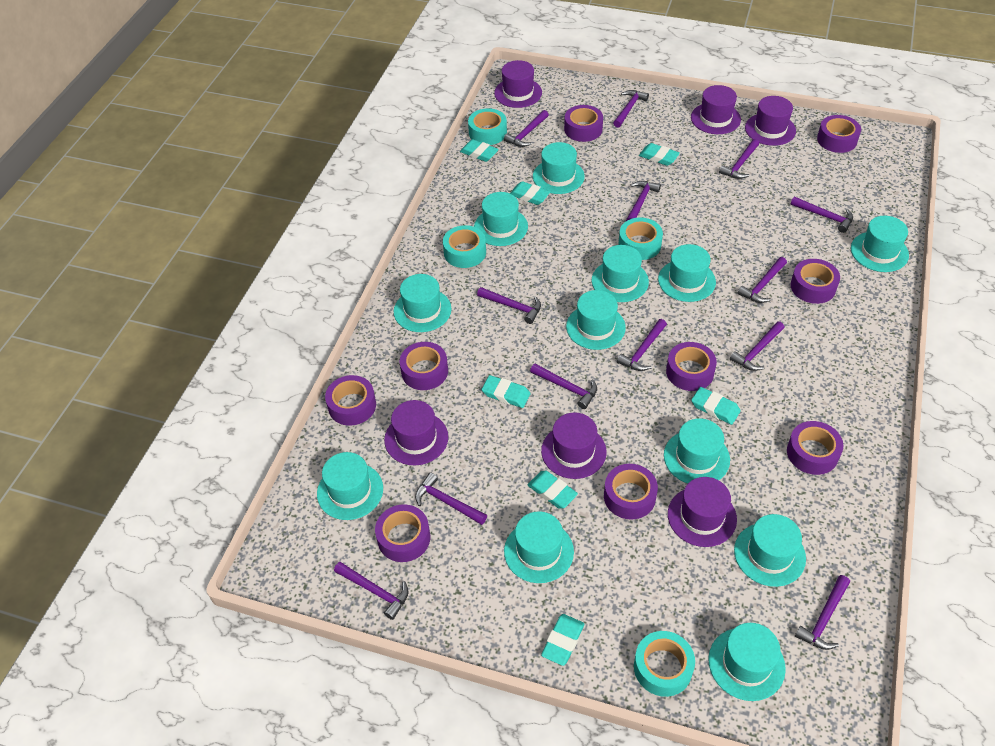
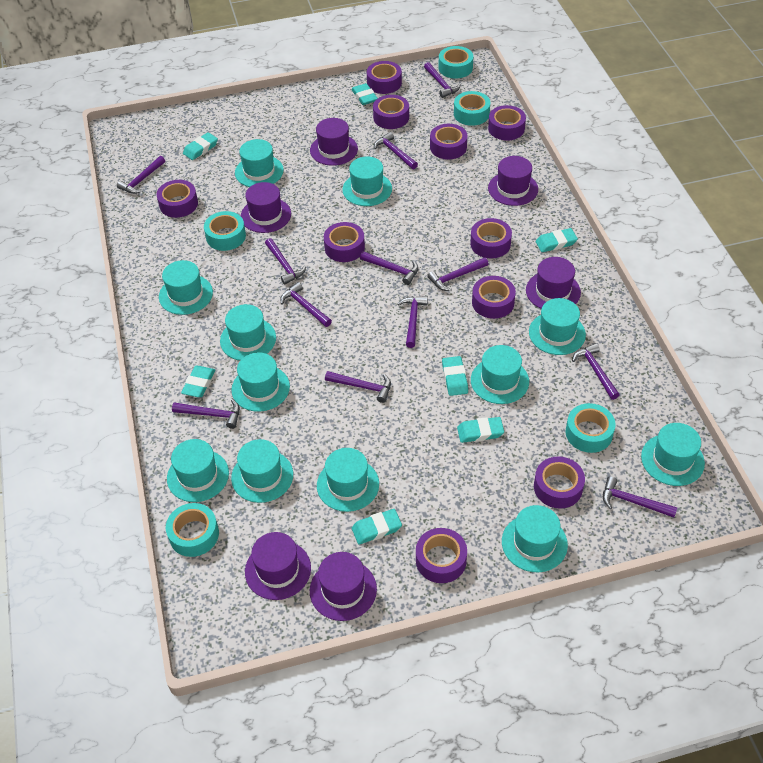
purple hammer: 13 -> 12
purple tape: 9 -> 10
turquoise tape: 4 -> 5

